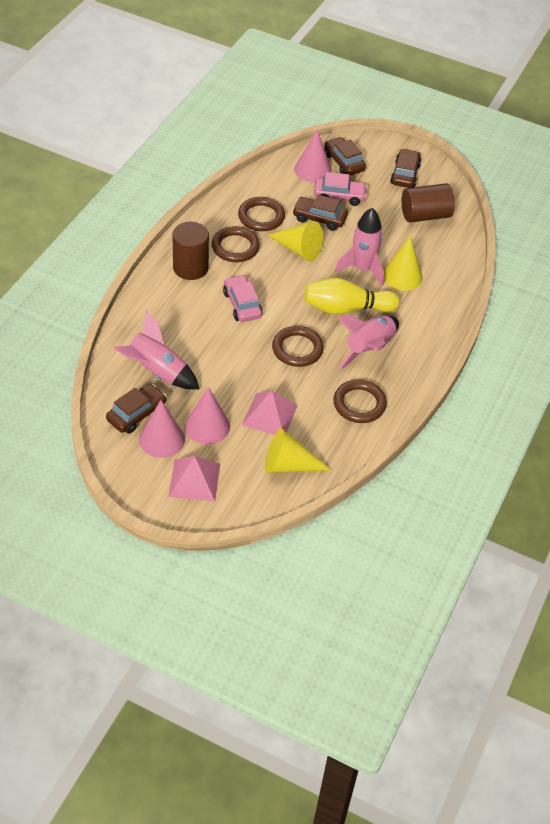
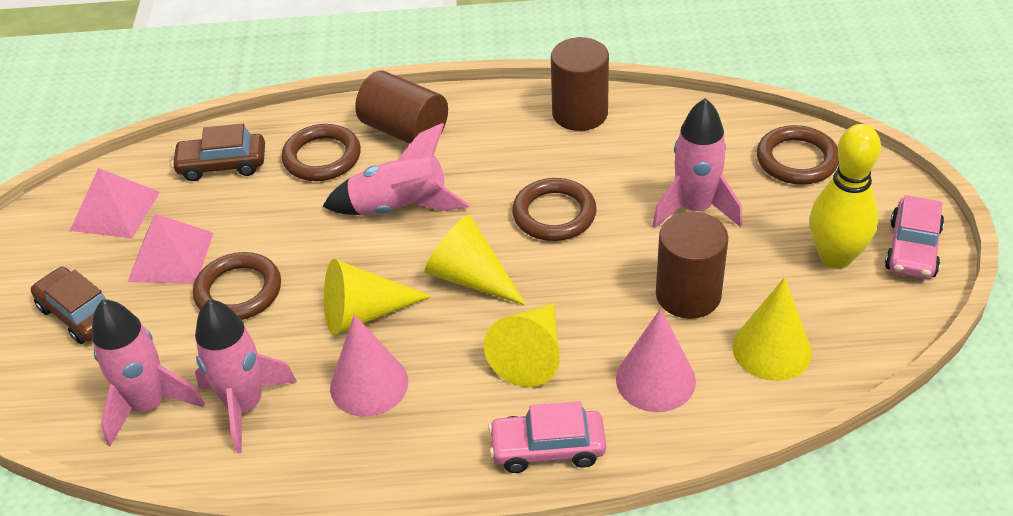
brown car: 4 -> 2
brown cylinder: 2 -> 3
pink cone: 3 -> 2
pink rocket: 3 -> 4
yellow cone: 3 -> 4

